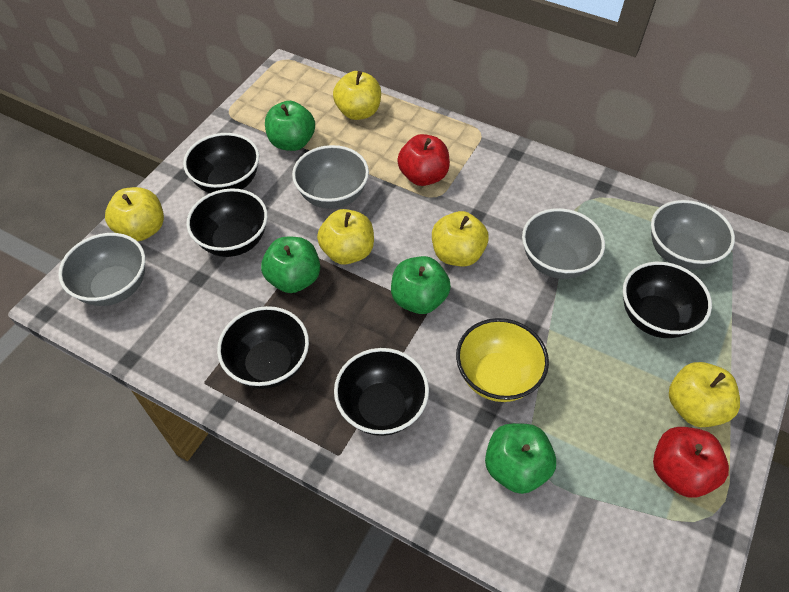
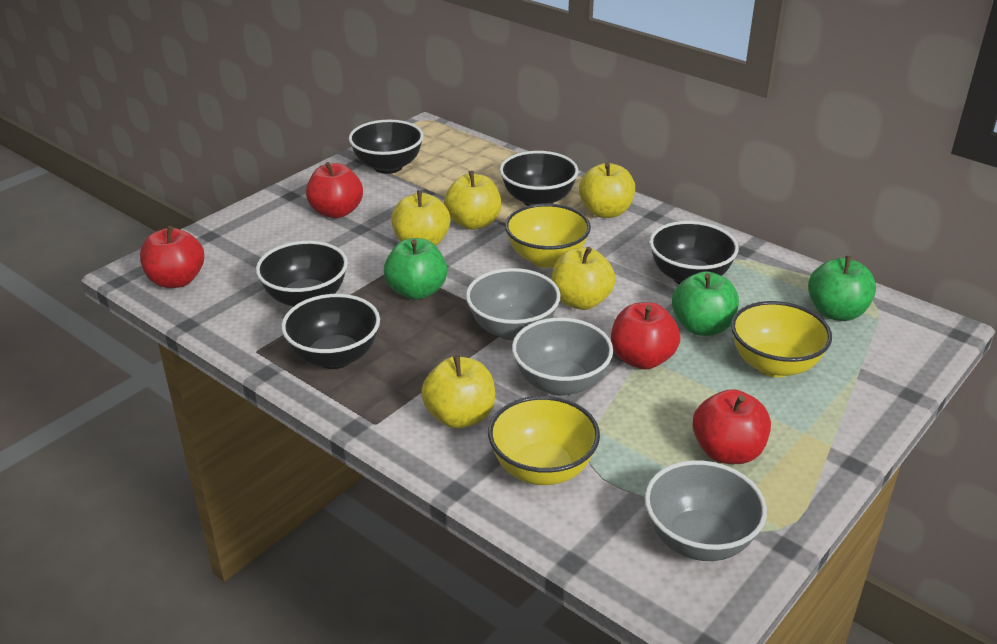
green apple: 4 -> 3
grey bowl: 4 -> 3
red apple: 2 -> 4
yellow bowl: 1 -> 3

